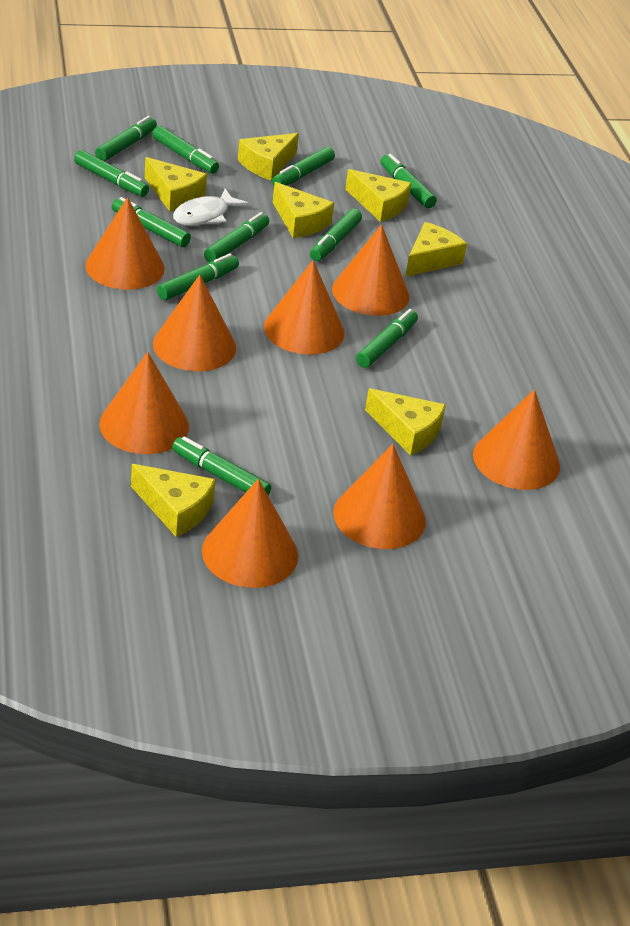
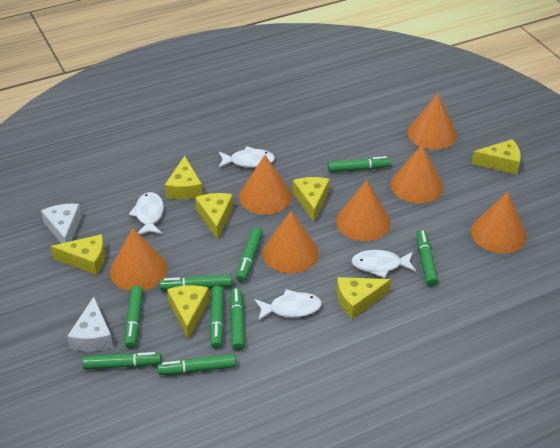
green marker: 11 -> 9
orange cone: 8 -> 7
white cheese: 0 -> 2
white fish: 1 -> 4

